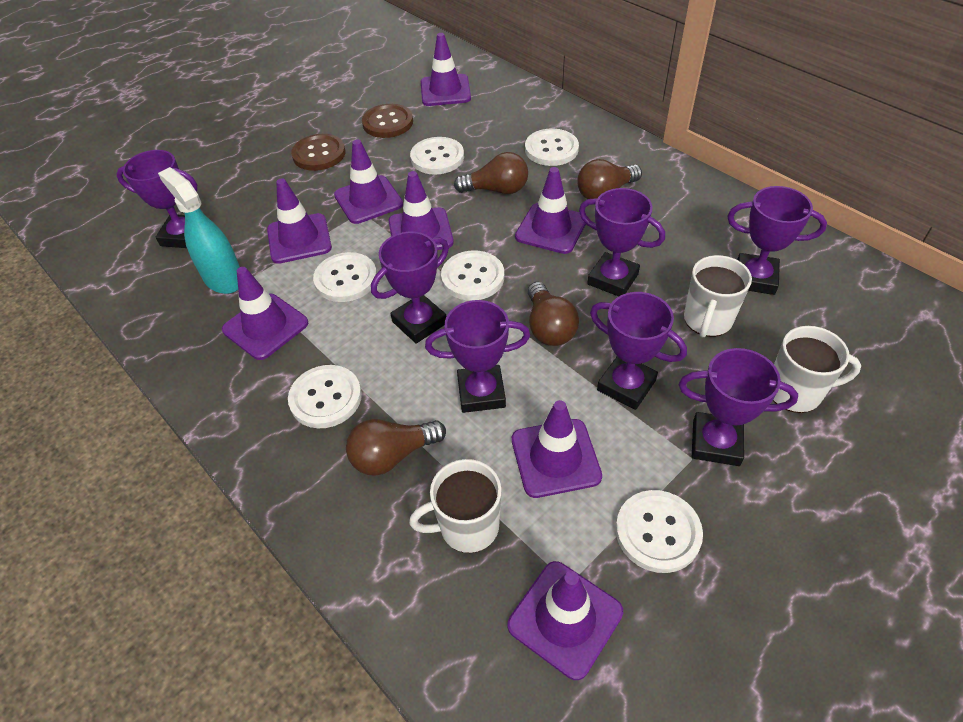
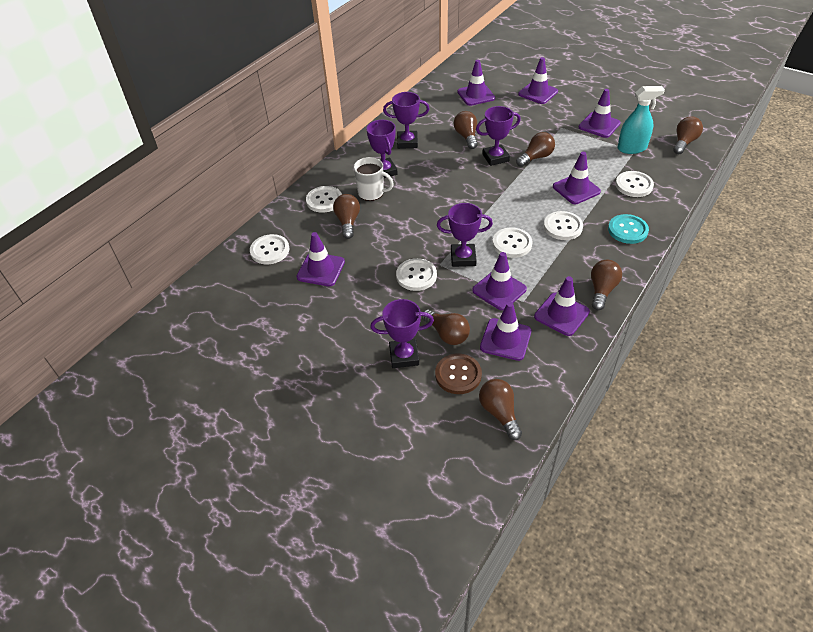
brown button: 2 -> 1
brown light bulb: 4 -> 7
purple trophy: 7 -> 5
turquoise button: 0 -> 1
white mug: 3 -> 1

